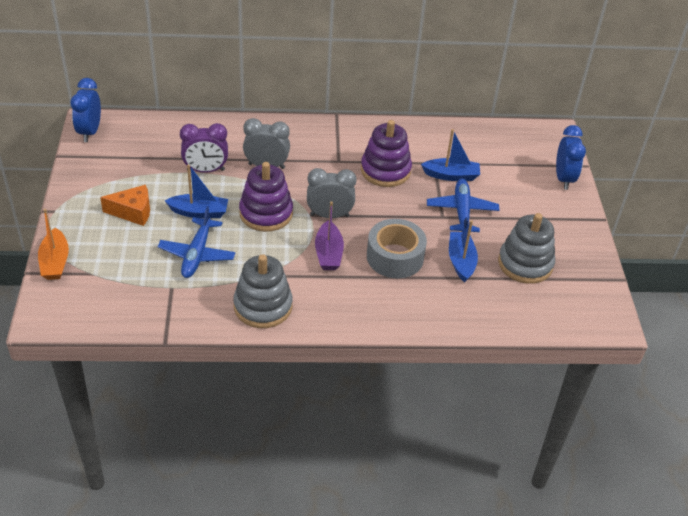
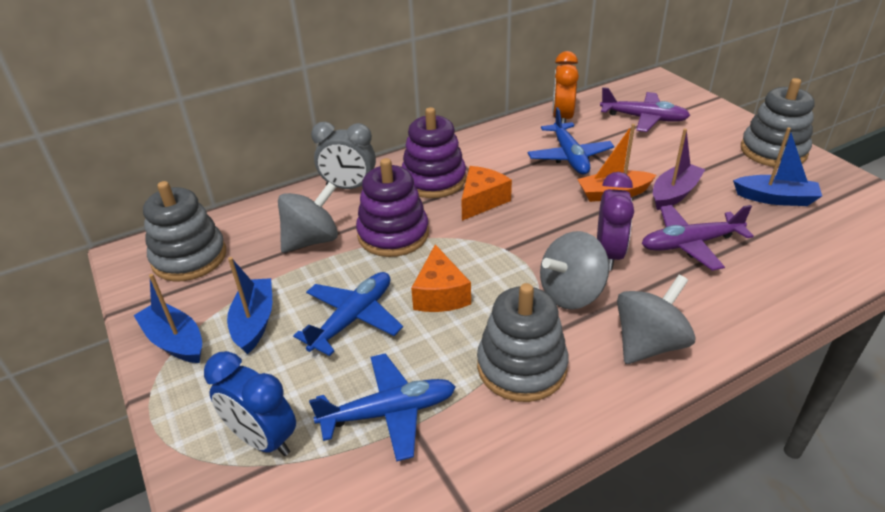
blue clock: 2 -> 1
blue plane: 2 -> 3
grey clock: 2 -> 1
grey spinning top: 0 -> 3
grey stacking toy: 2 -> 3
grey tape: 1 -> 0
orange cheese: 1 -> 2
orange clock: 0 -> 1
purple plane: 0 -> 2

